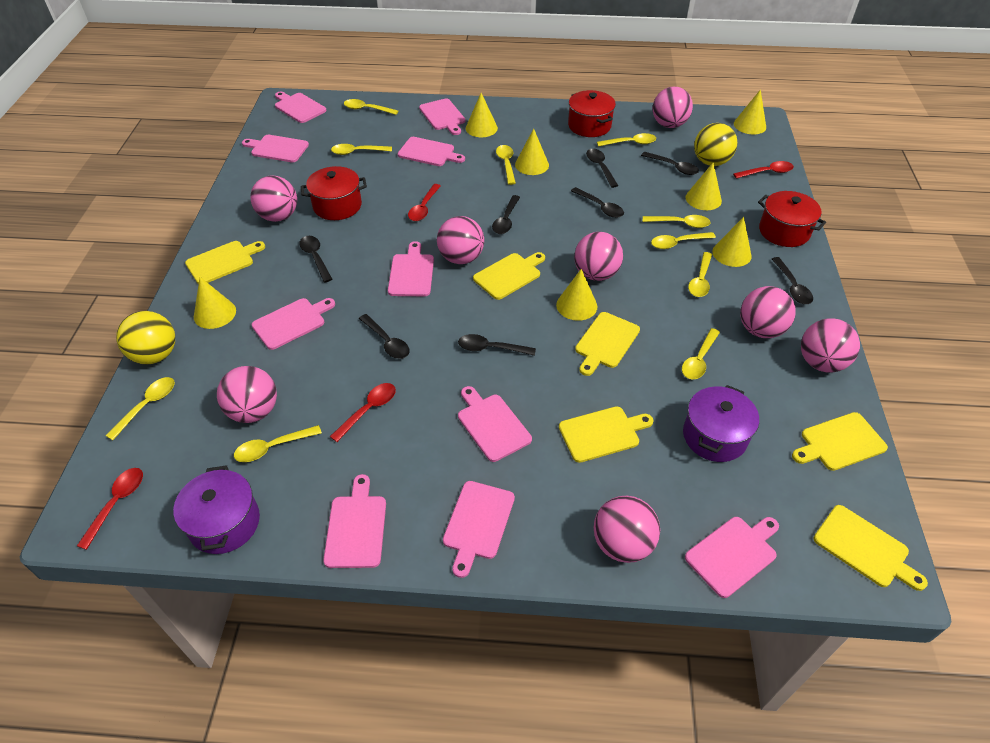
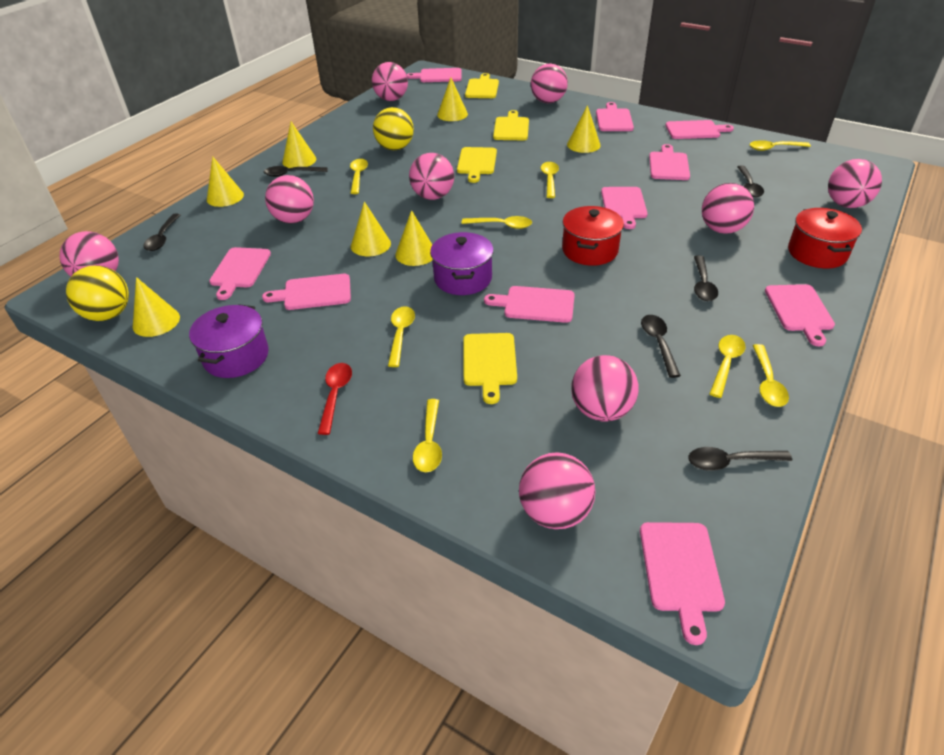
black spoon: 8 -> 6
pink ball: 8 -> 9
red pot: 3 -> 2
red spoon: 4 -> 1
yellow cutting board: 6 -> 4
yellow spoon: 10 -> 8

